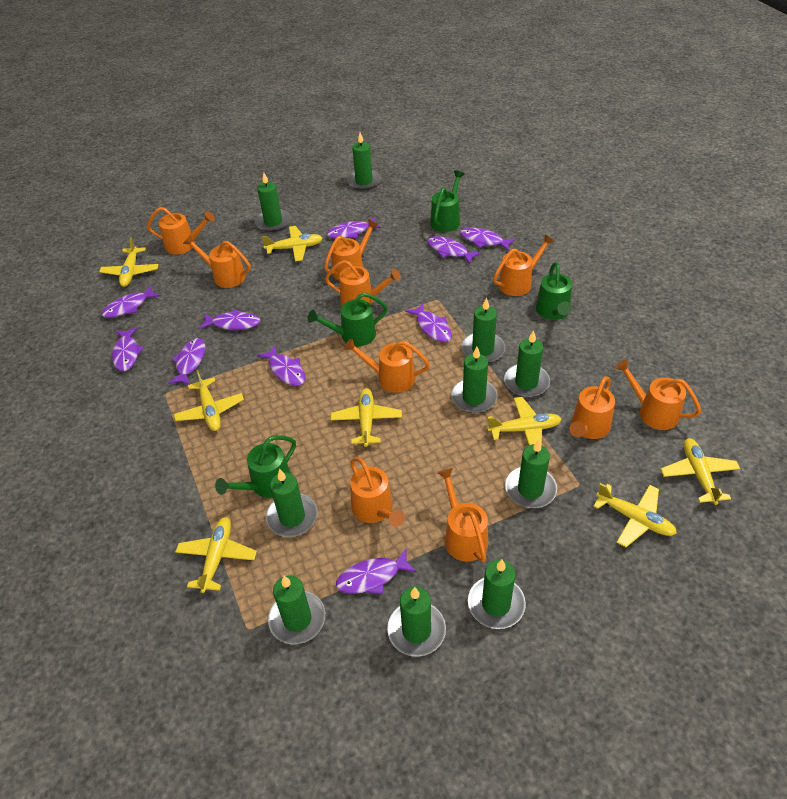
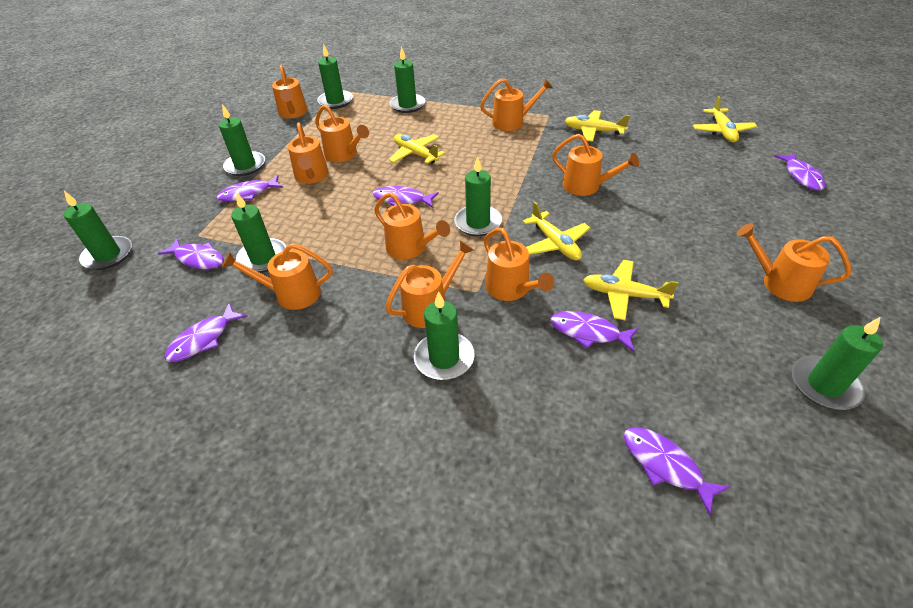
green candle: 10 -> 8
green watering can: 4 -> 0
purple fish: 10 -> 7
yellow plane: 8 -> 5

